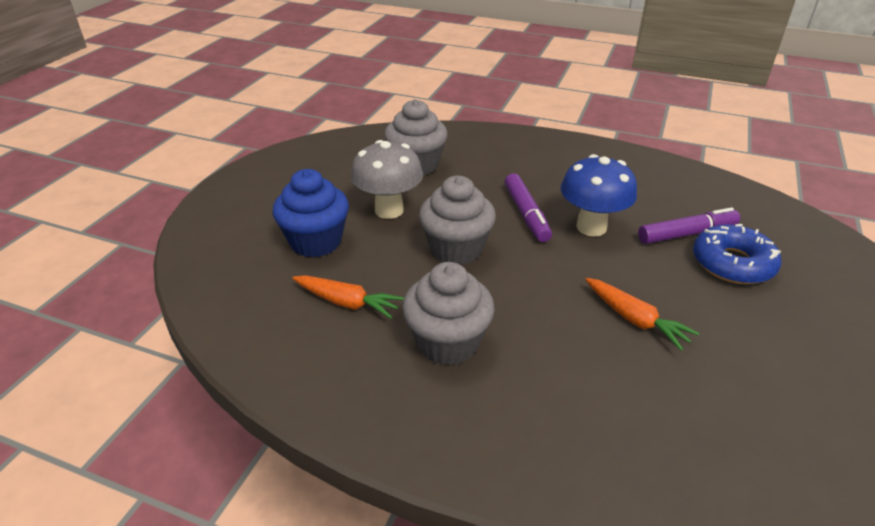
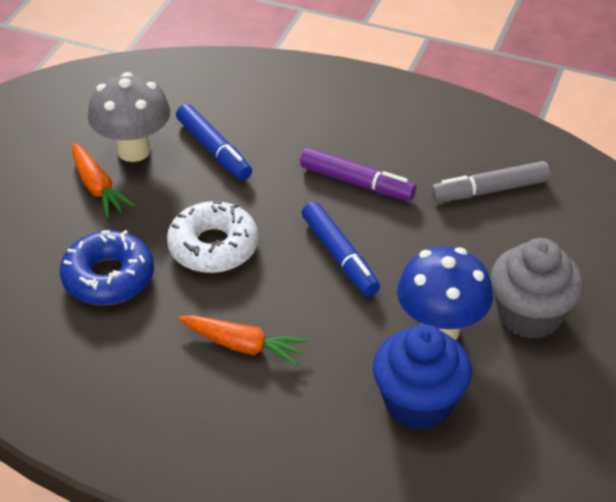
blue marker: 0 -> 2
grey cupcake: 3 -> 1
grey marker: 0 -> 1
purple marker: 2 -> 1
white donut: 0 -> 1

